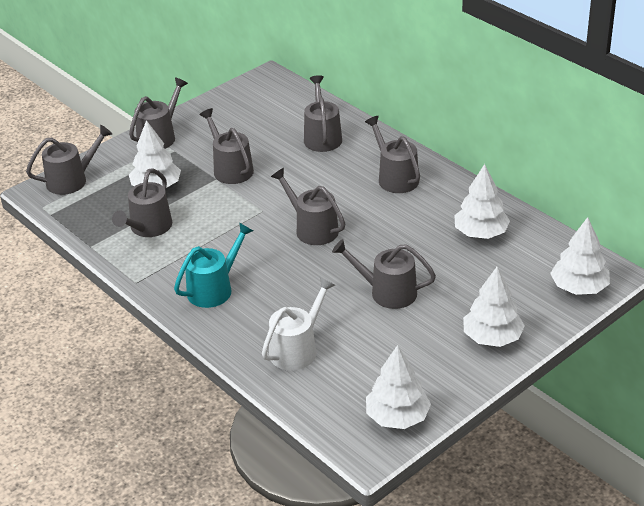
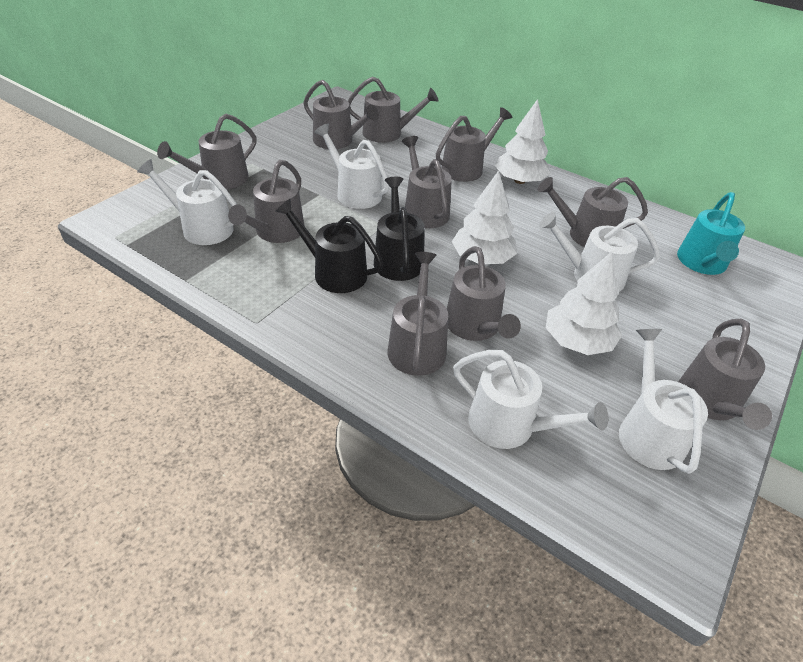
black watering can: 0 -> 2
grey watering can: 8 -> 10
white tree: 5 -> 3
white watering can: 1 -> 5

